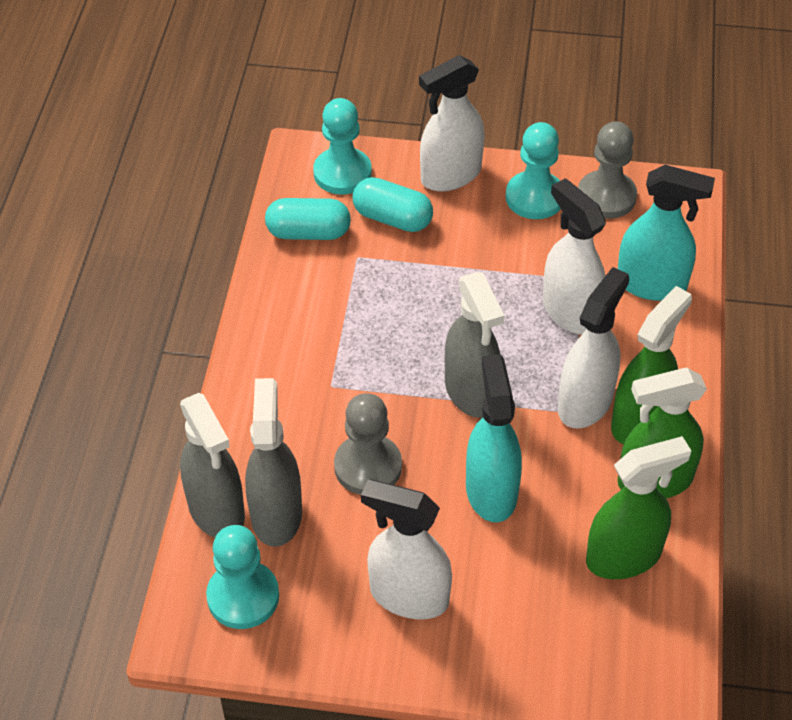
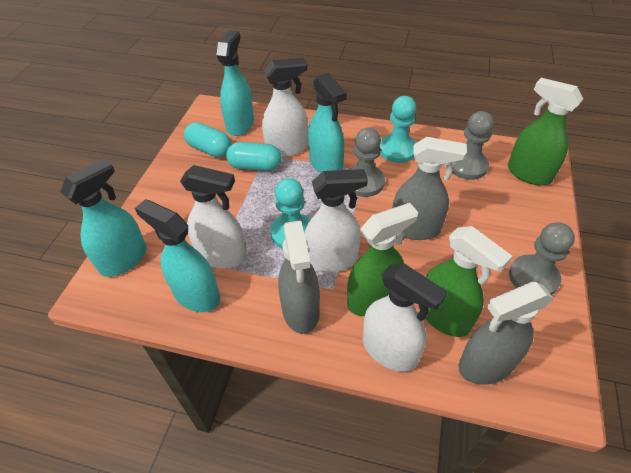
grey pawn: 2 -> 3
turquoise pawn: 3 -> 2
turquoise spray bottle: 2 -> 4

